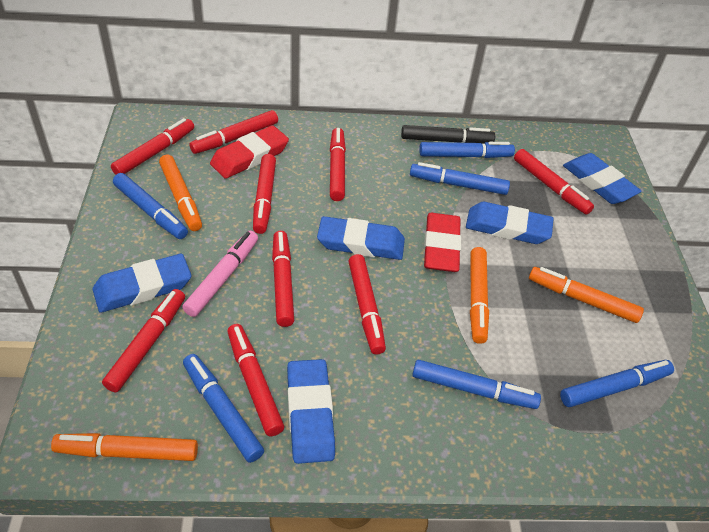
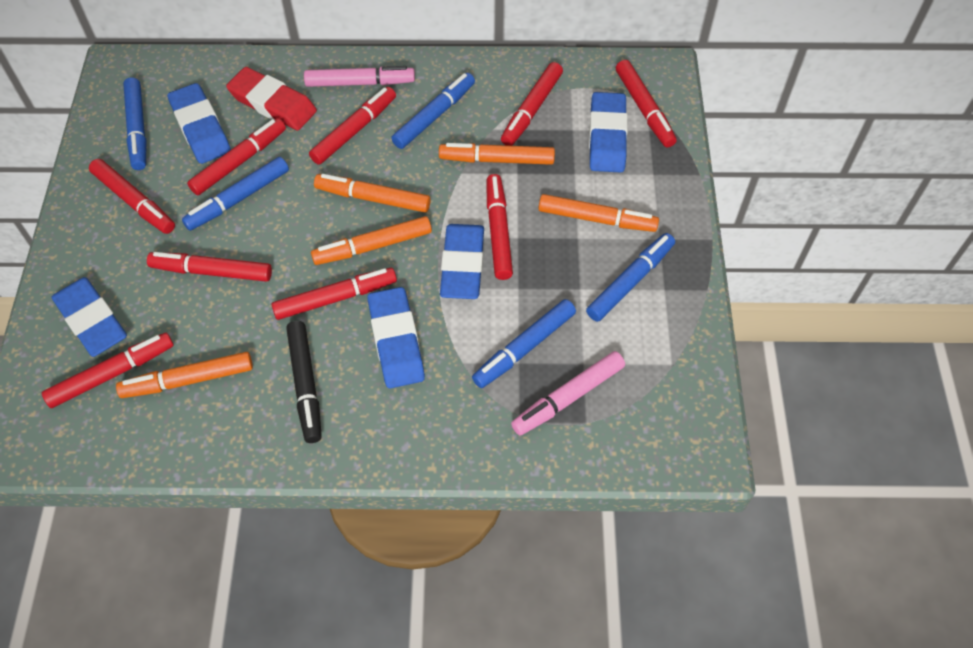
blue marker: 6 -> 5
orange marker: 4 -> 5
pink marker: 1 -> 2
red eraser: 2 -> 1

